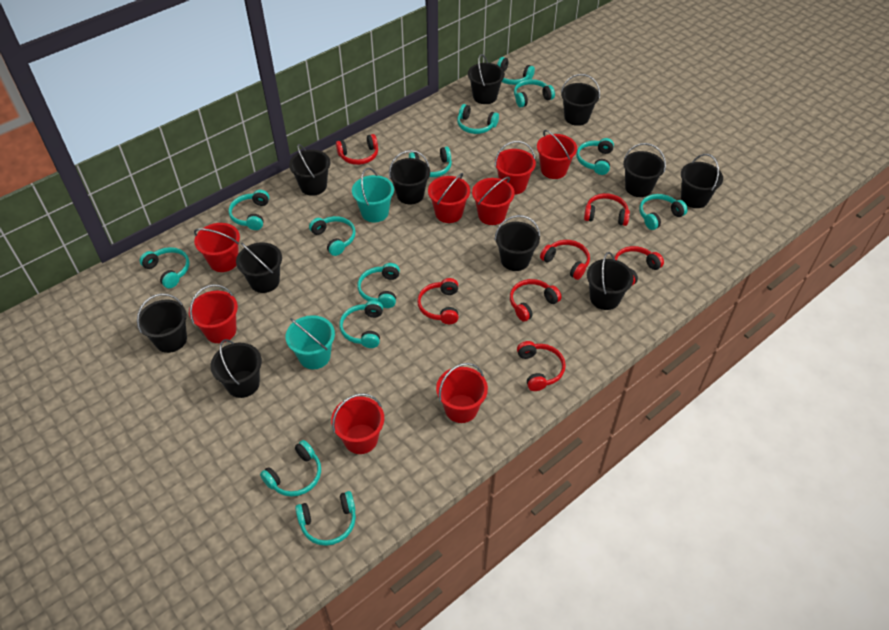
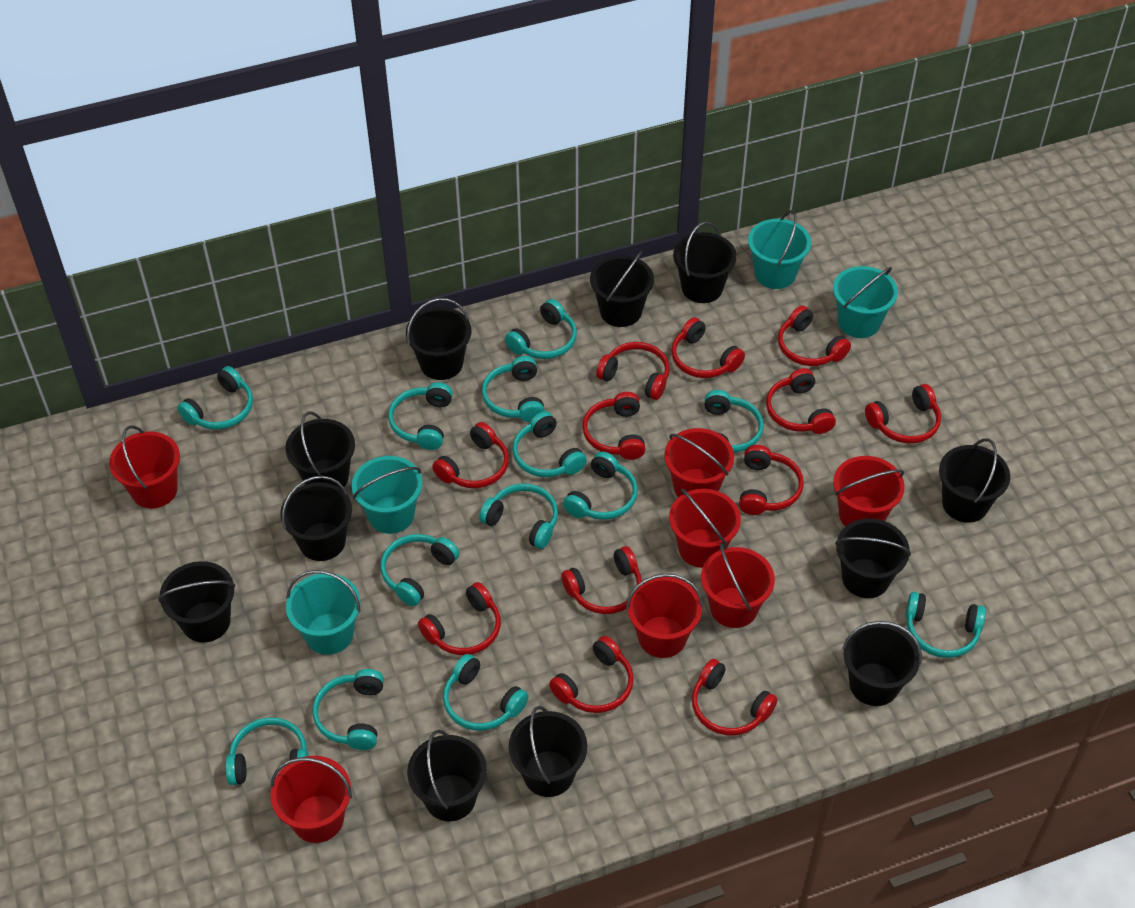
red bucket: 8 -> 7
red headphones: 7 -> 12
turquoise bucket: 2 -> 4

